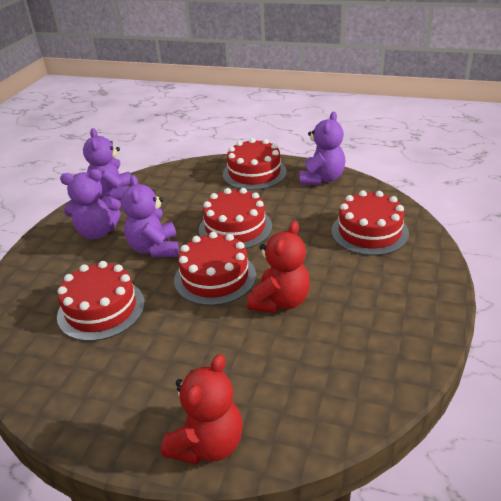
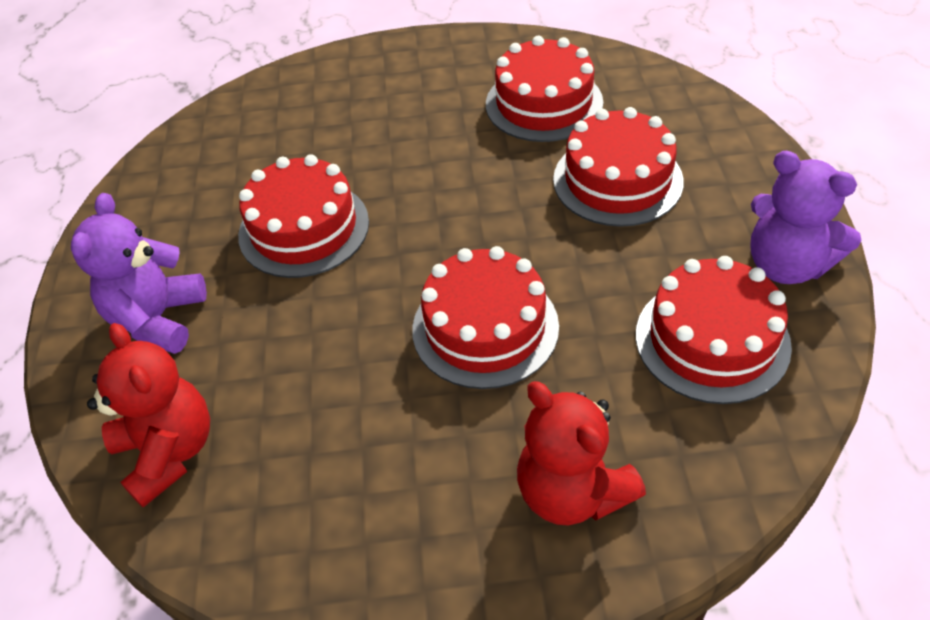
purple teddy bear: 4 -> 2

